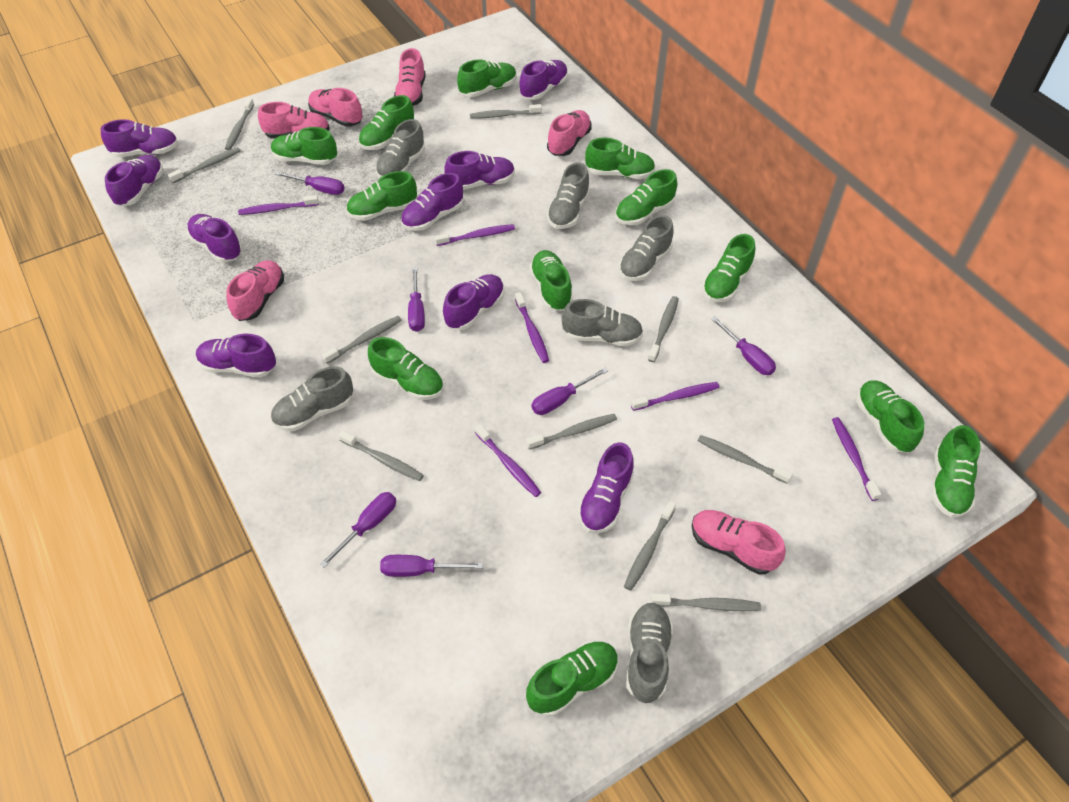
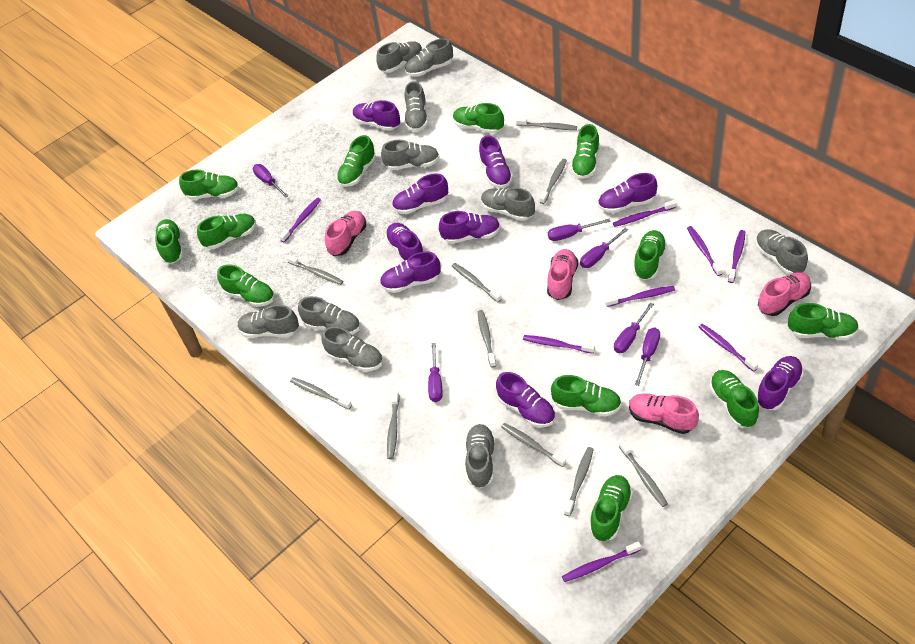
grey shoe: 6 -> 10
pink shoe: 6 -> 4
purple toothbrush: 6 -> 8

